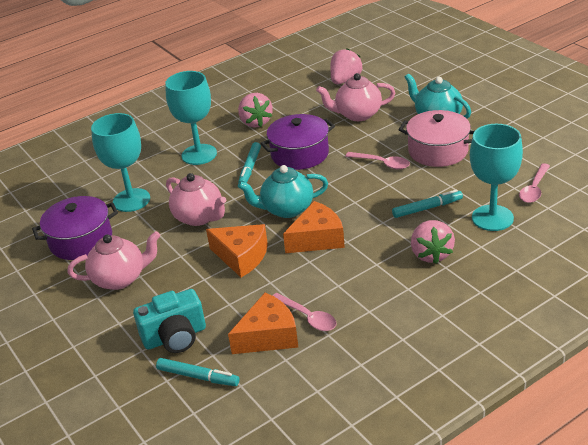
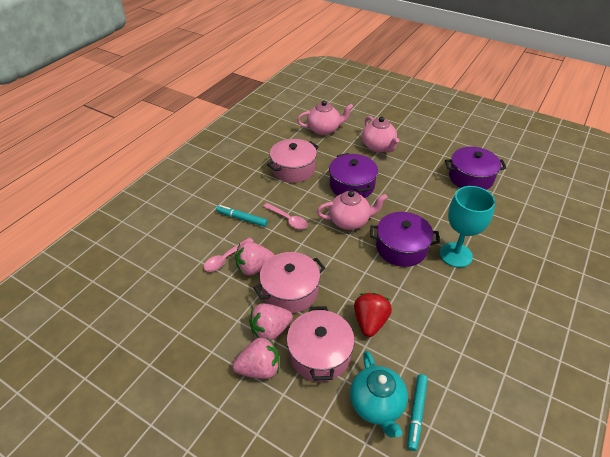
orange cheese: 3 -> 0
pink pot: 1 -> 3
pink spoon: 3 -> 2
purple pot: 2 -> 3
red strawberry: 0 -> 1
turquoise camera: 1 -> 0
turquoise goblet: 3 -> 1
turquoise marker: 3 -> 2
turquoise teapot: 2 -> 1

